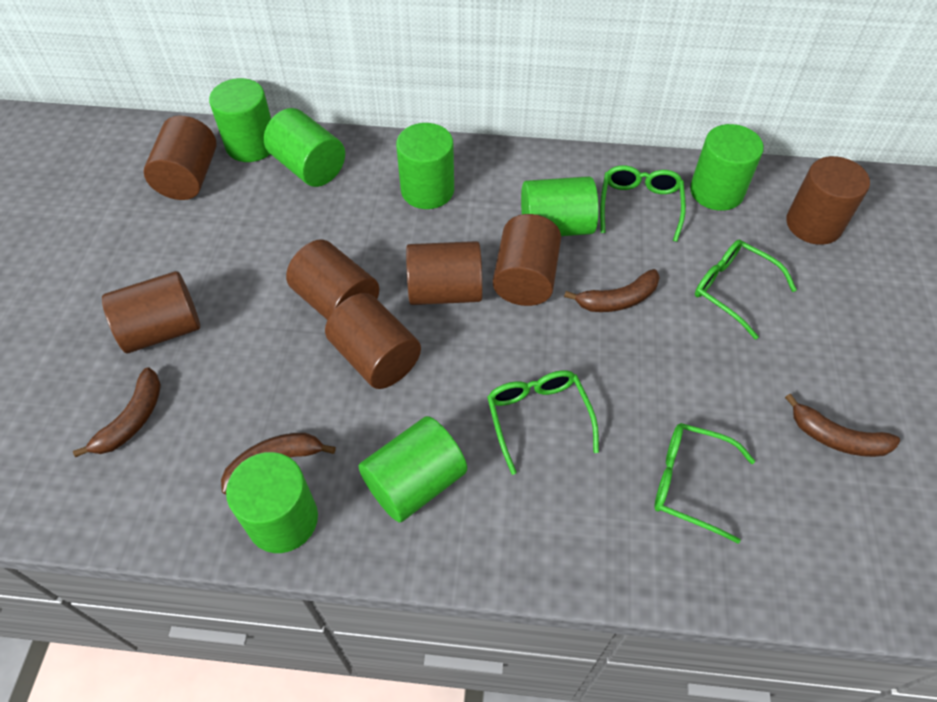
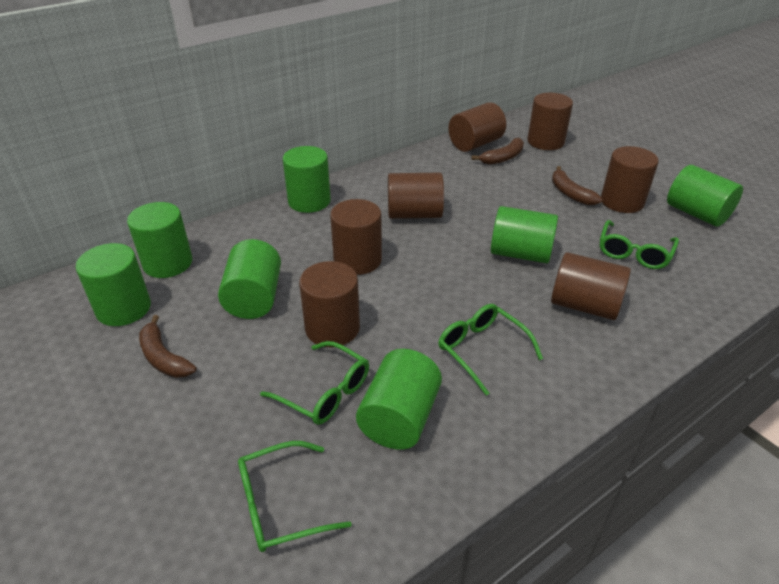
brown banana: 4 -> 3

